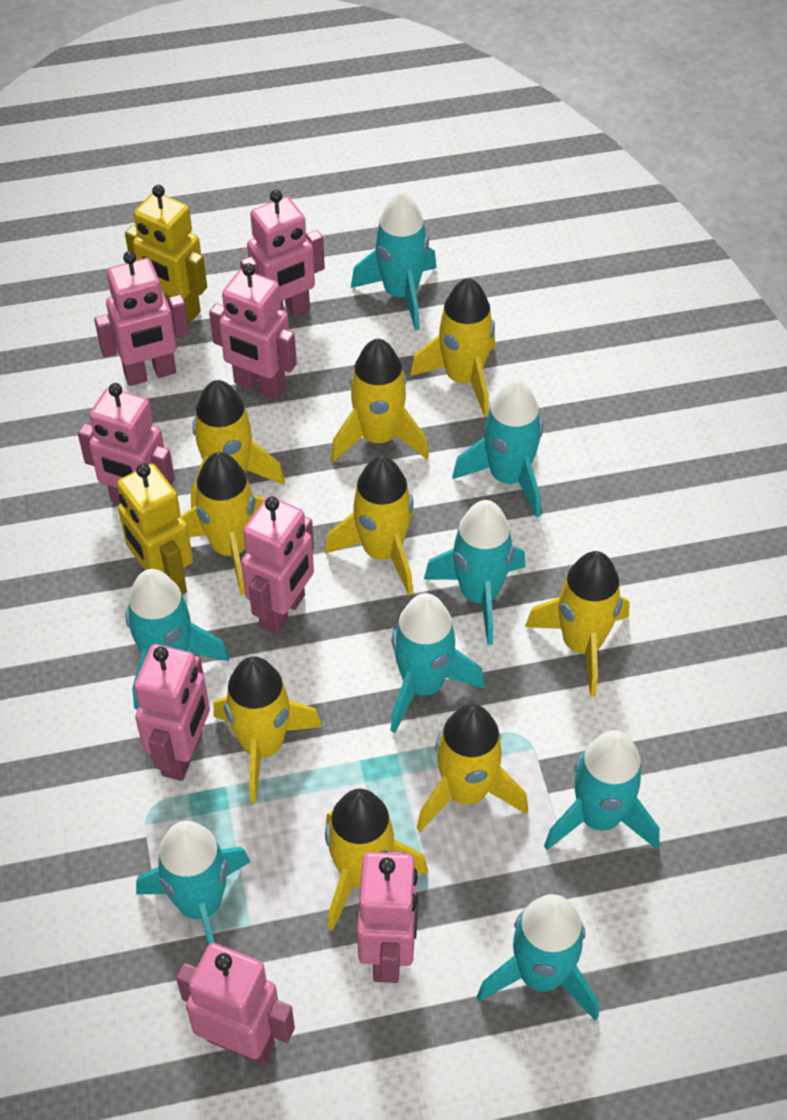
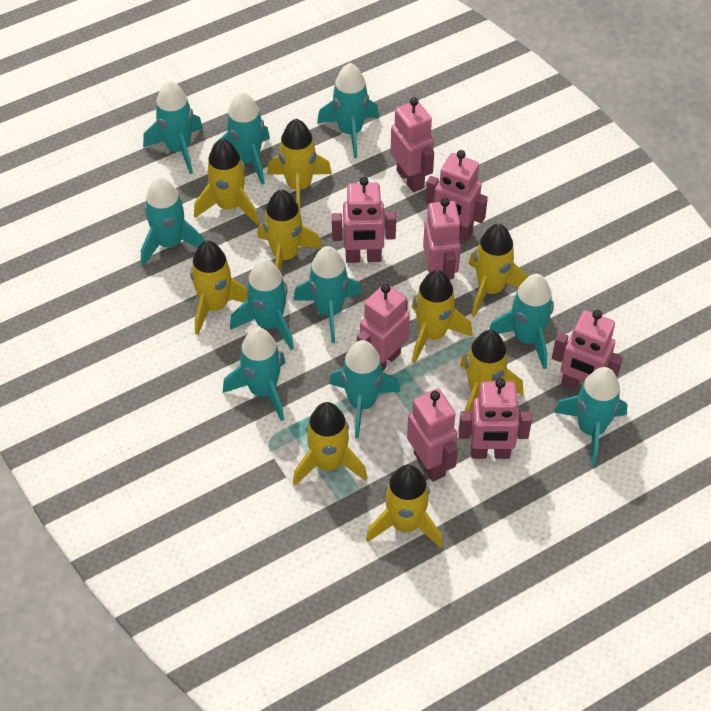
turquoise rocket: 8 -> 10
yellow robot: 2 -> 0

